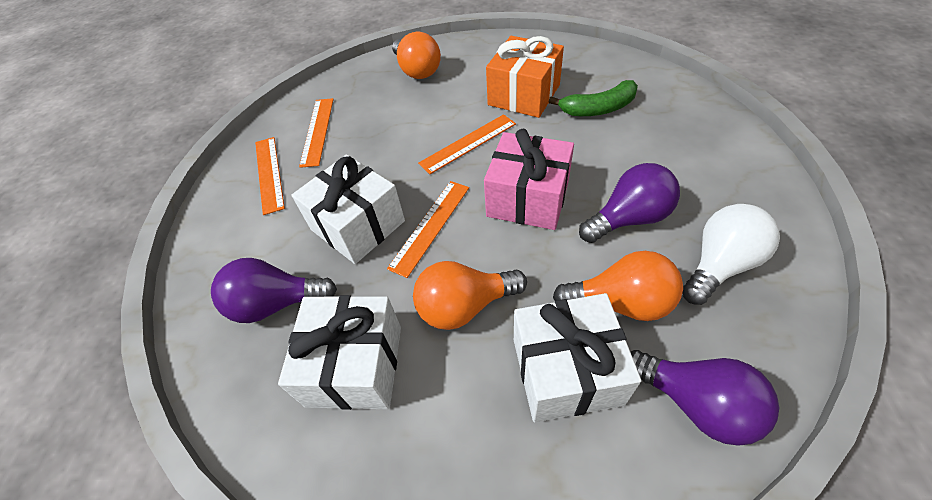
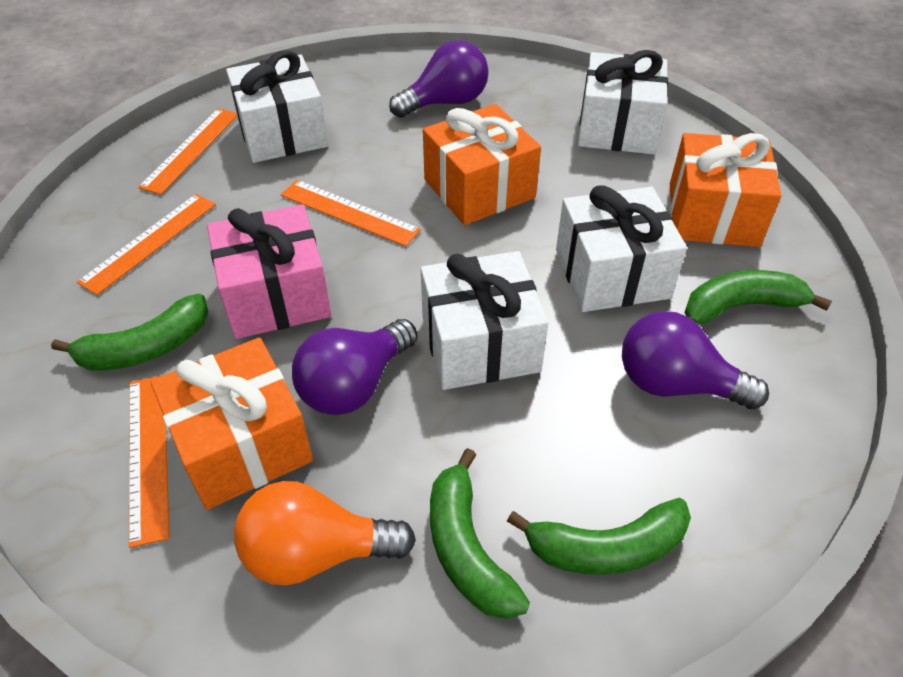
green banana: 1 -> 4
orange gift: 1 -> 3
orange light bulb: 3 -> 1
white gift: 3 -> 4
white light bulb: 1 -> 0

